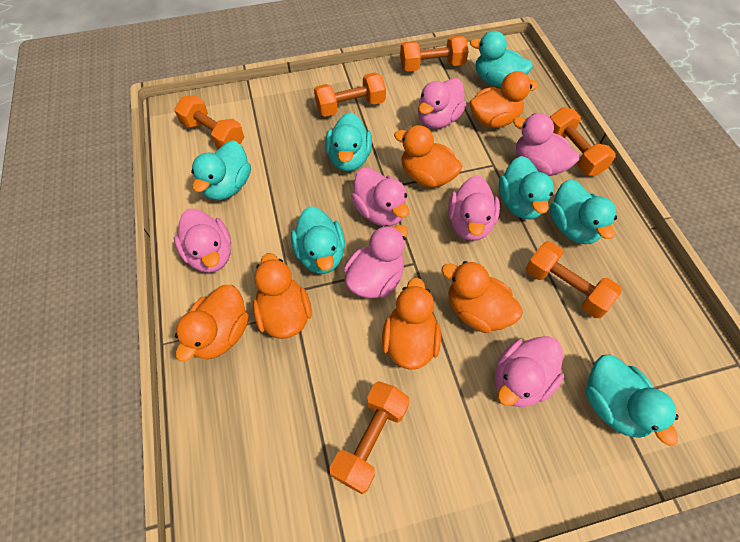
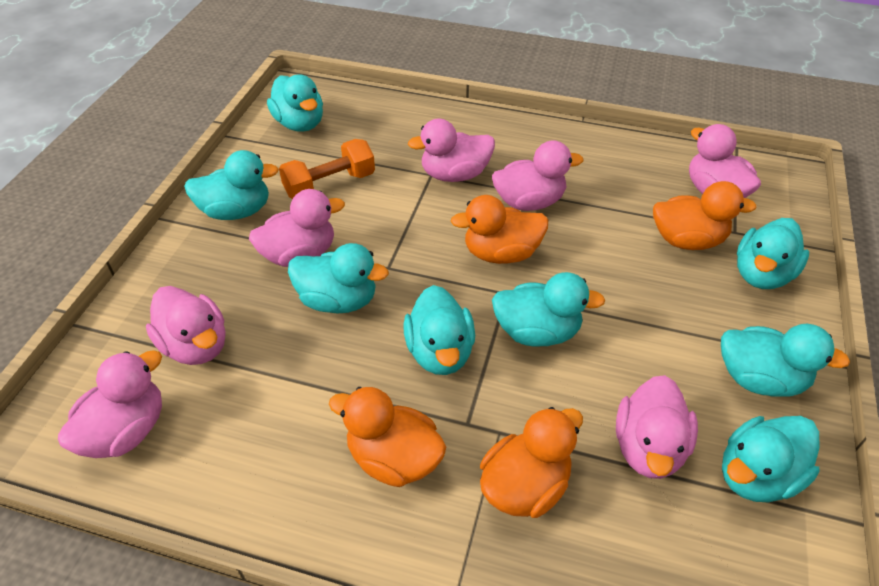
orange duck: 6 -> 4
orange dumbbell: 6 -> 1
turquoise duck: 7 -> 8

